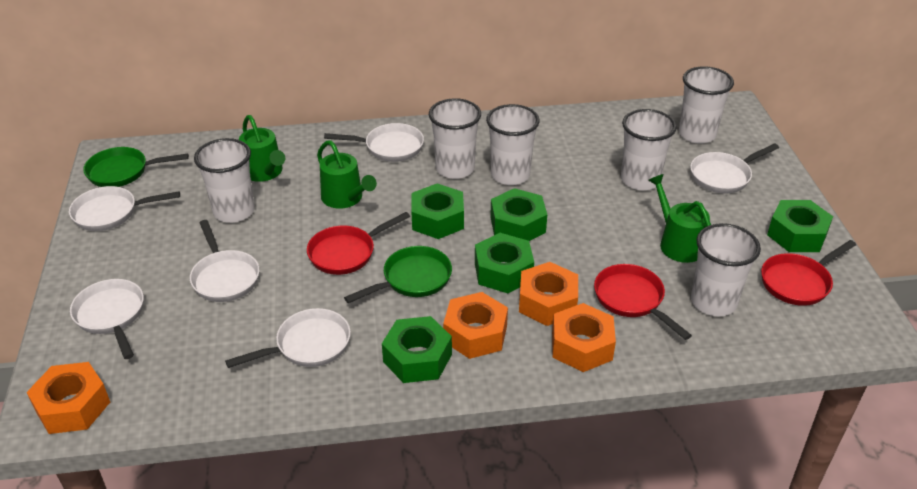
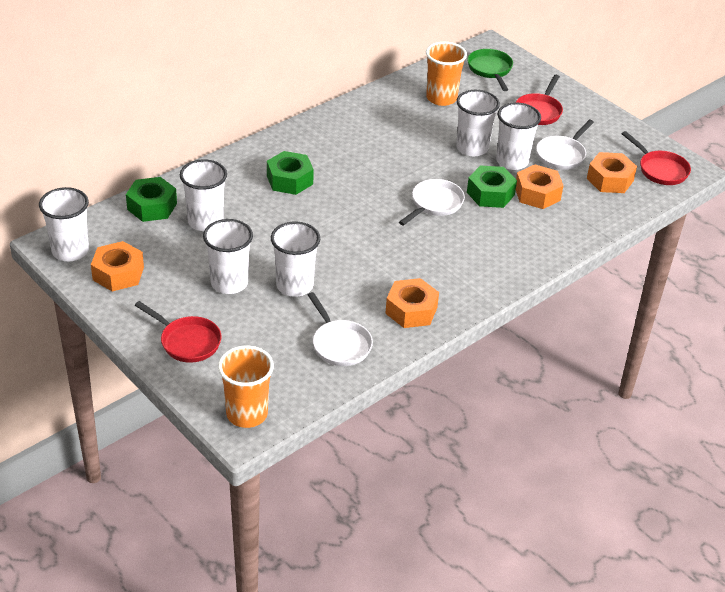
green nut: 5 -> 3
green pan: 2 -> 1
green watering can: 3 -> 0
orange cup: 0 -> 2
white pan: 6 -> 3

